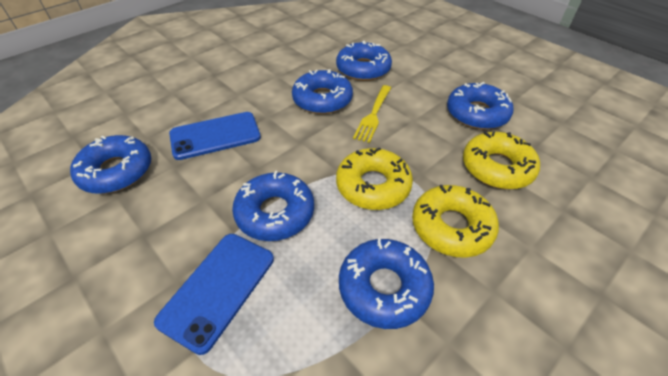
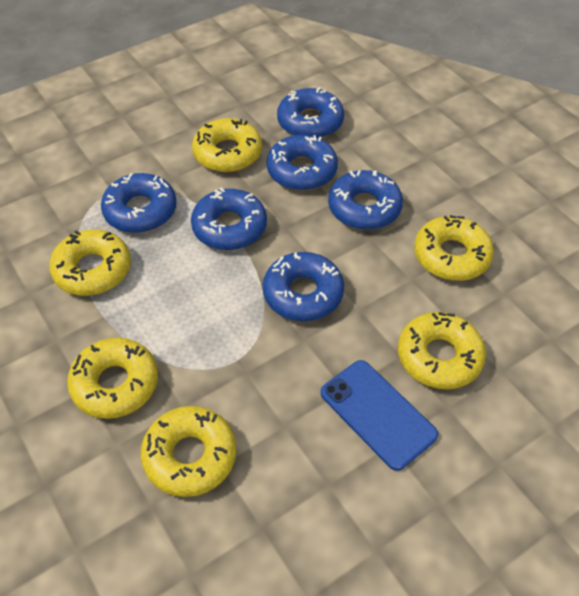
blue phone: 2 -> 1
yellow donut: 3 -> 6
yellow fork: 1 -> 0

